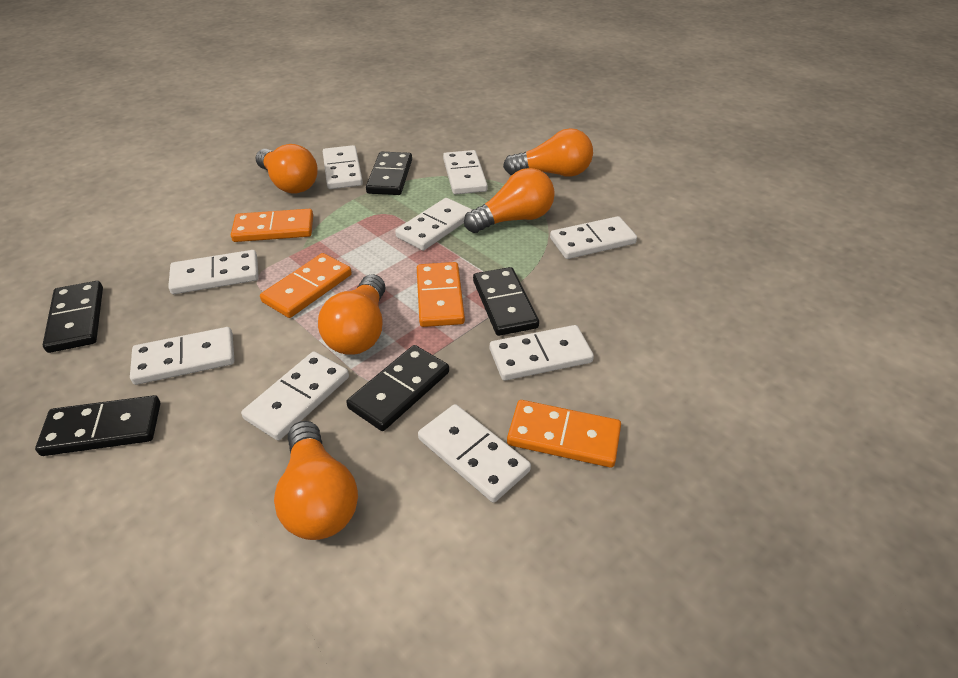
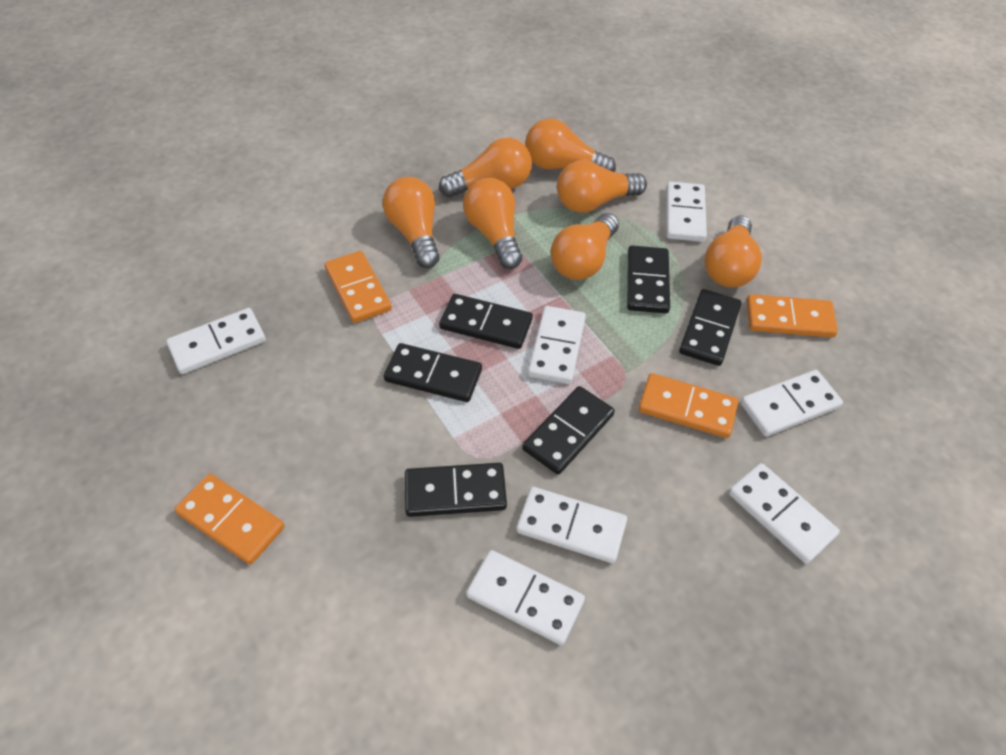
black domino: 5 -> 6
orange light bulb: 5 -> 7
white domino: 9 -> 7

